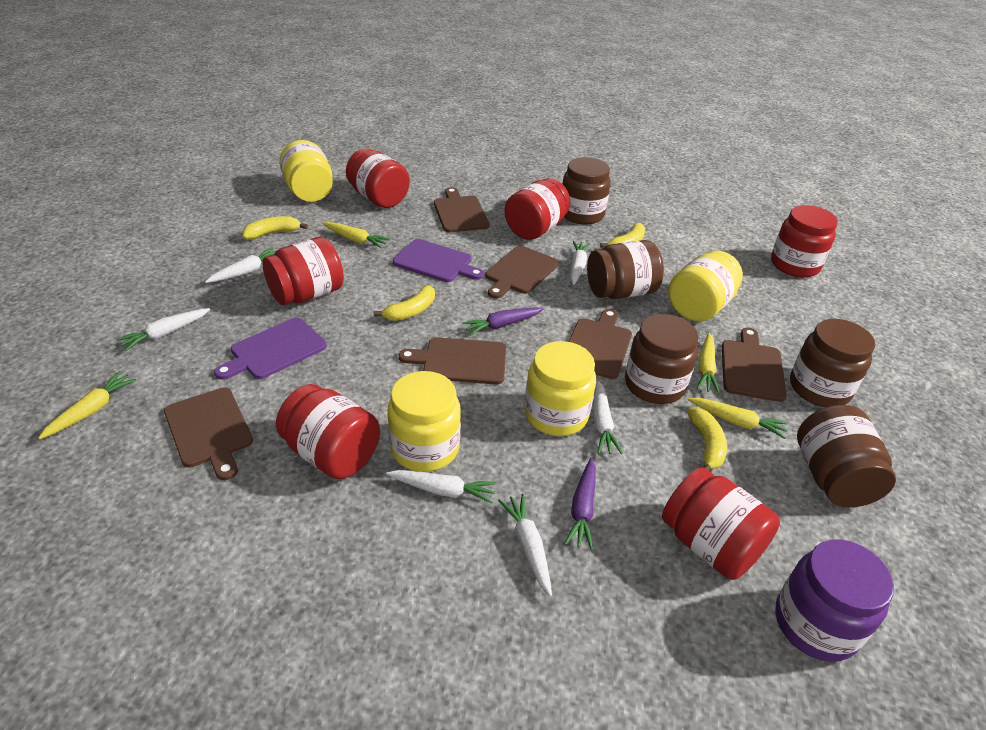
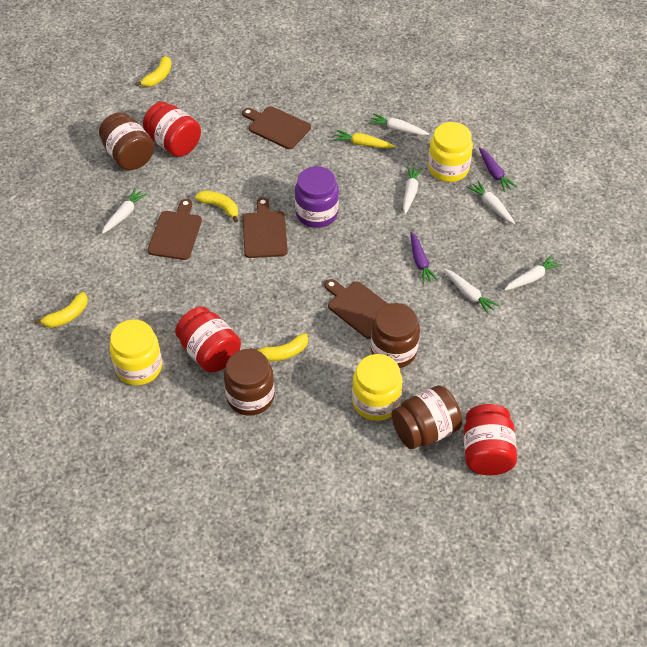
brown cutting board: 6 -> 4
brown jar: 5 -> 4
purple cutting board: 2 -> 0
red jar: 6 -> 3
yellow carrot: 4 -> 1
yellow jar: 4 -> 3

